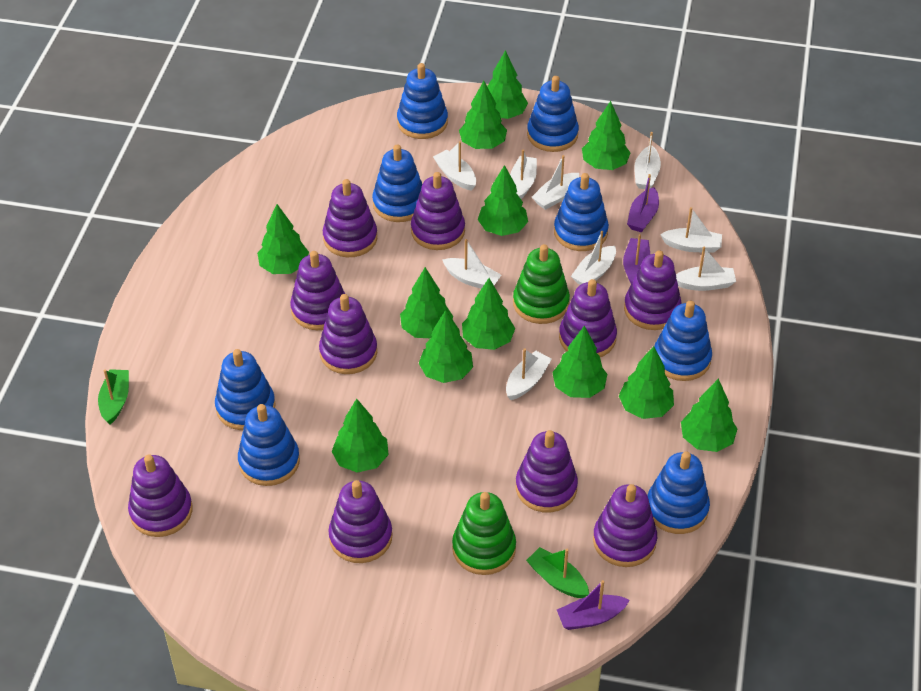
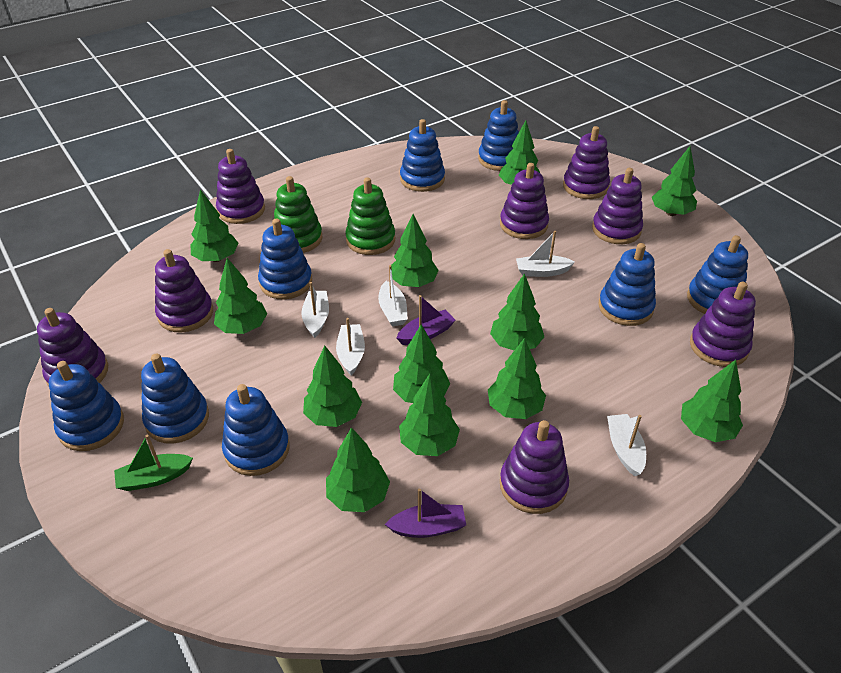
green boat: 2 -> 1
purple boat: 3 -> 2
purple stacking toy: 10 -> 8
white boat: 9 -> 5

